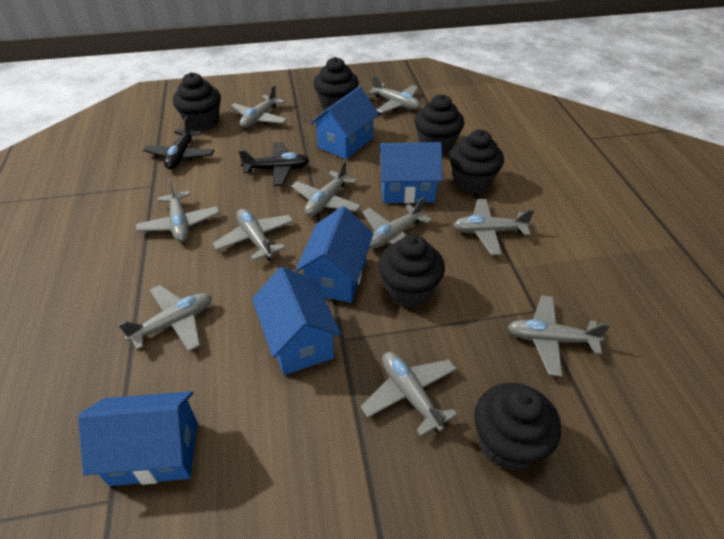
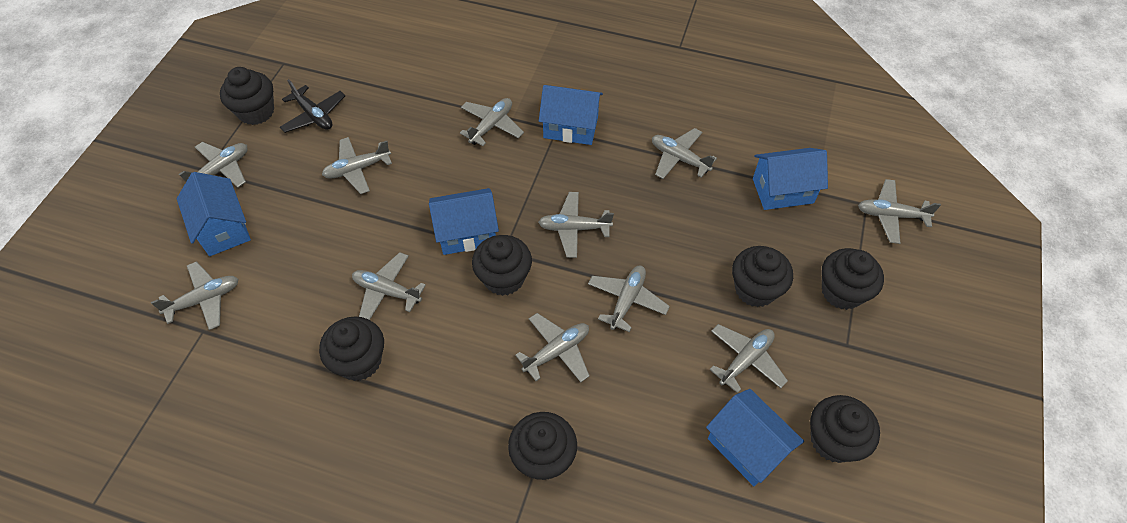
black cupcake: 6 -> 7
black plane: 2 -> 1
grey plane: 10 -> 11

